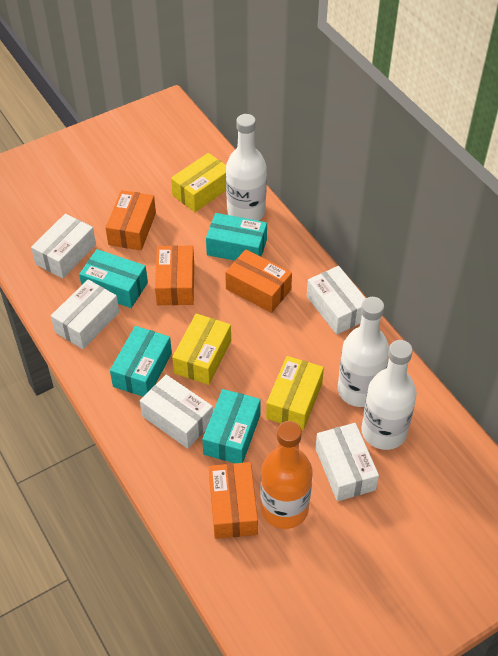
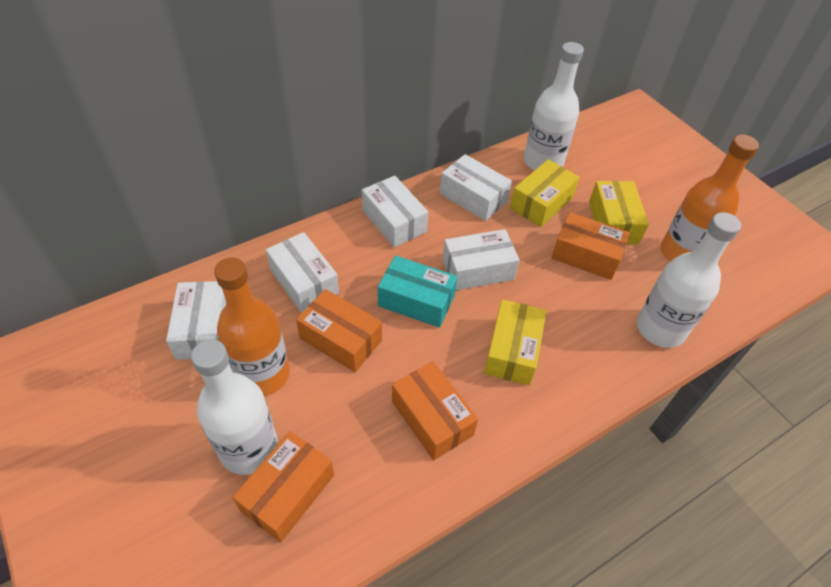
orange bottle: 1 -> 2
turquoise box: 4 -> 1

